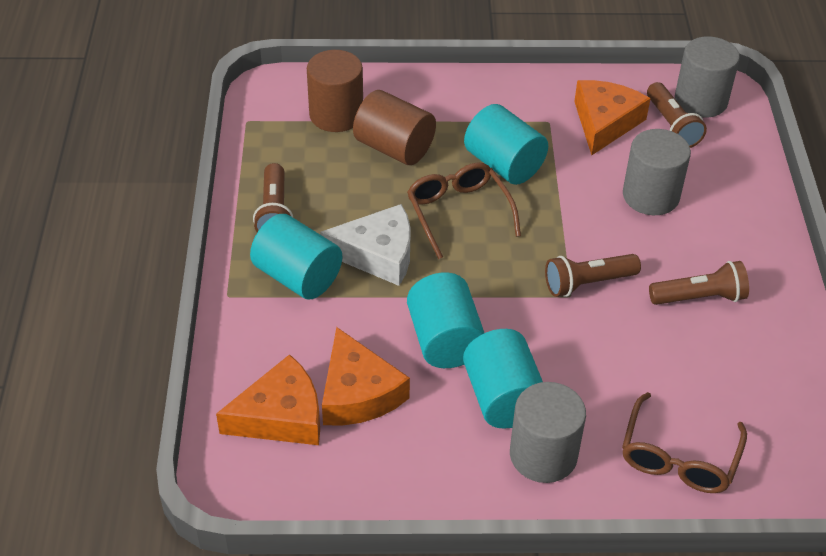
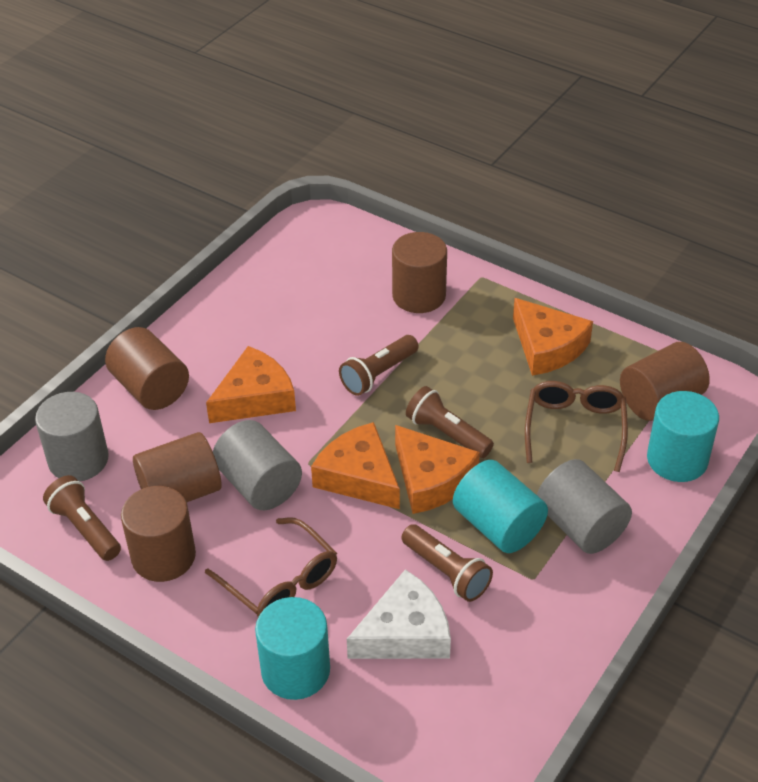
brown cylinder: 2 -> 5
orange cheese: 3 -> 4
turquoise cylinder: 4 -> 3

